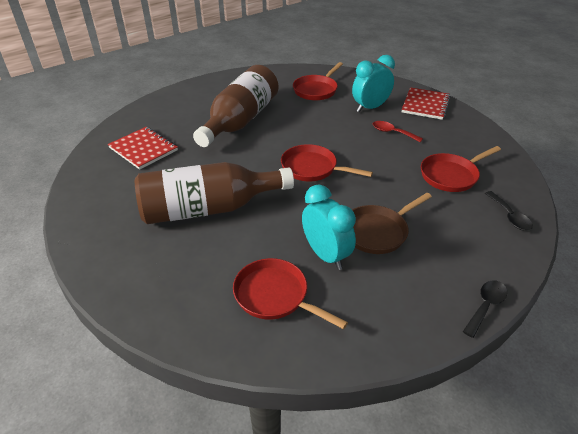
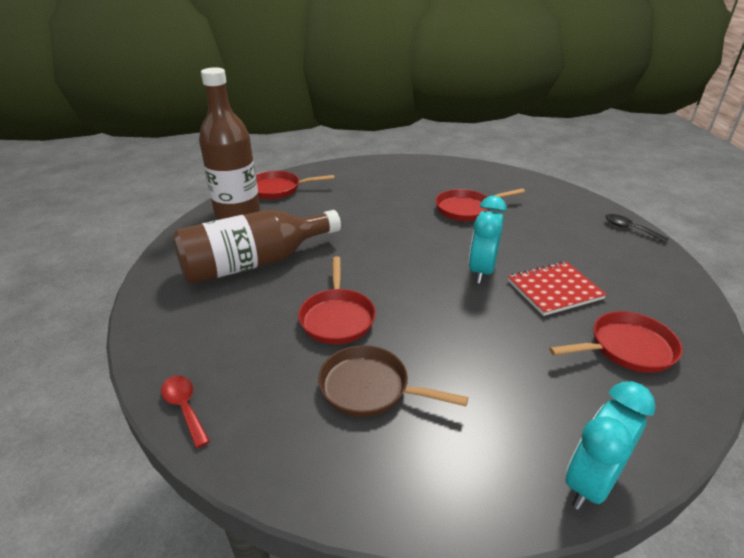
black spoon: 2 -> 1
red notebook: 2 -> 1

